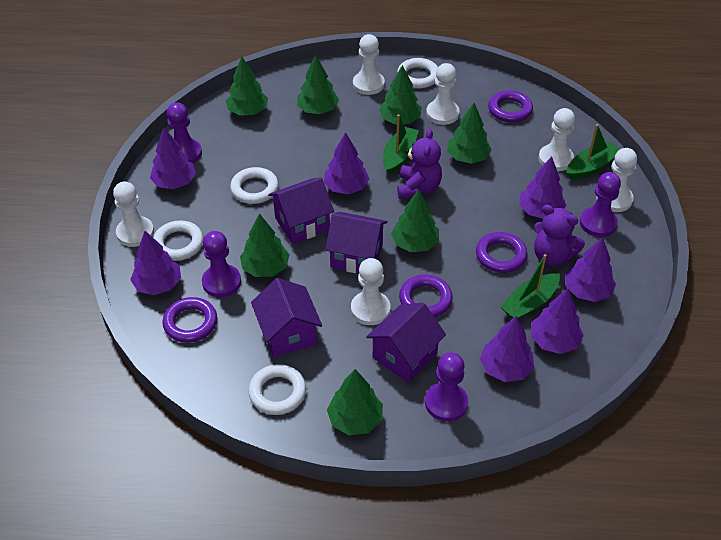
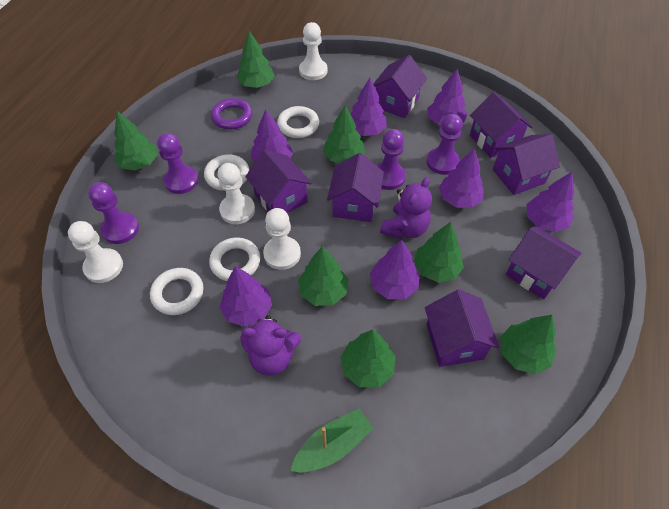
green boat: 3 -> 1
purple house: 4 -> 7
purple ring: 4 -> 1
white pawn: 6 -> 4

